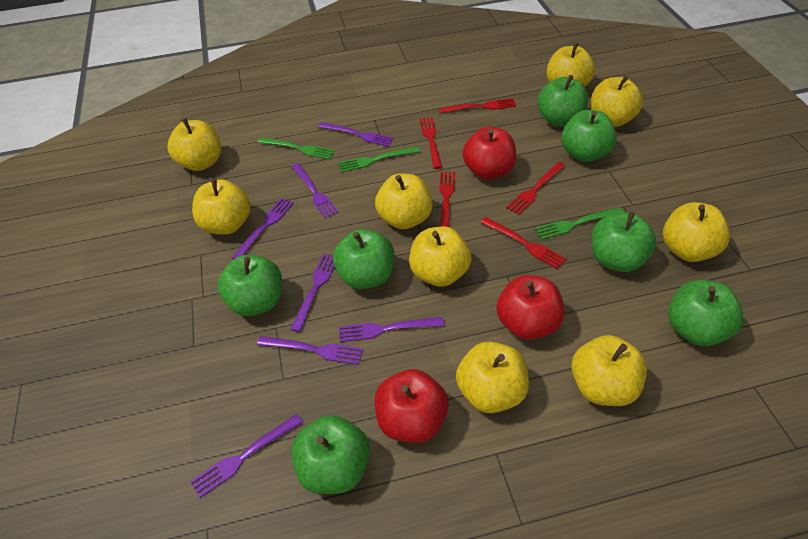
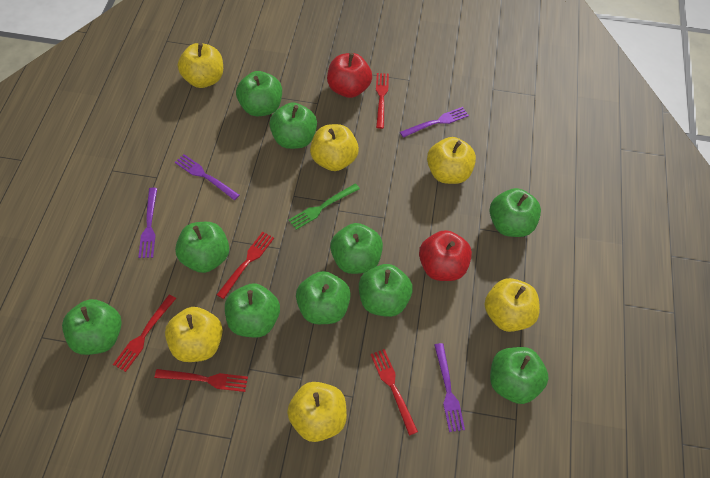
green apple: 7 -> 10
green fork: 3 -> 1
purple fork: 7 -> 4
red apple: 3 -> 2
yellow apple: 9 -> 6

